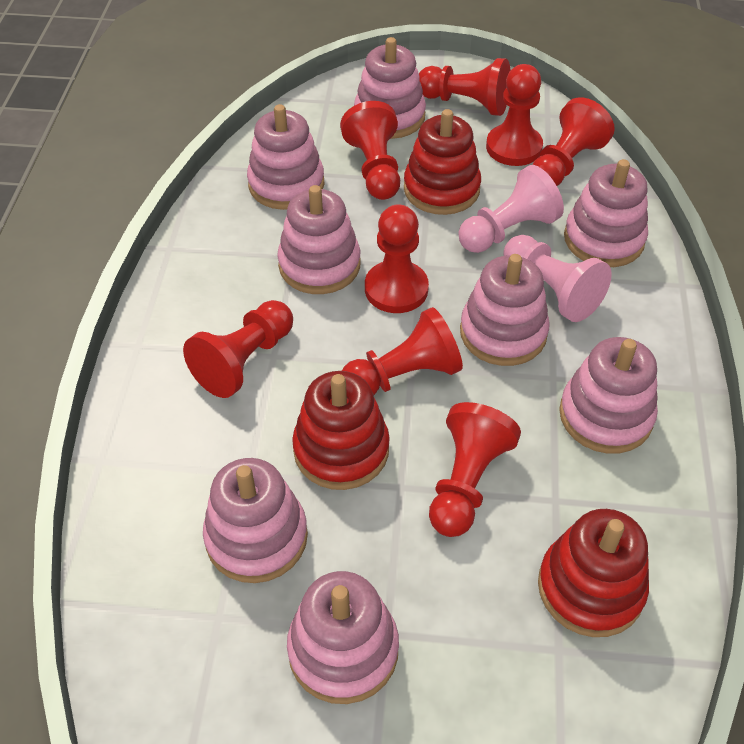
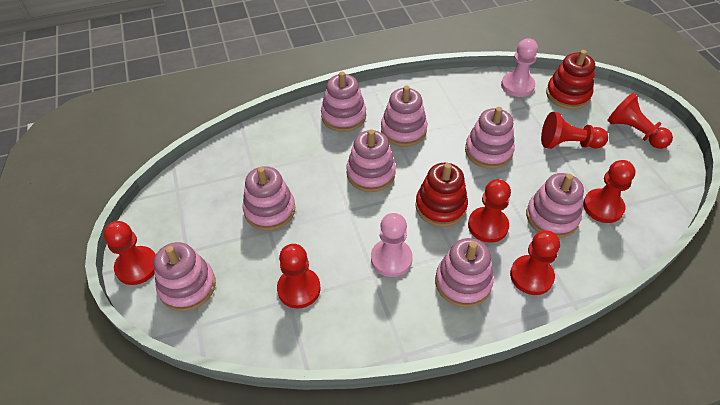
red pawn: 8 -> 7
red stacking toy: 3 -> 2

